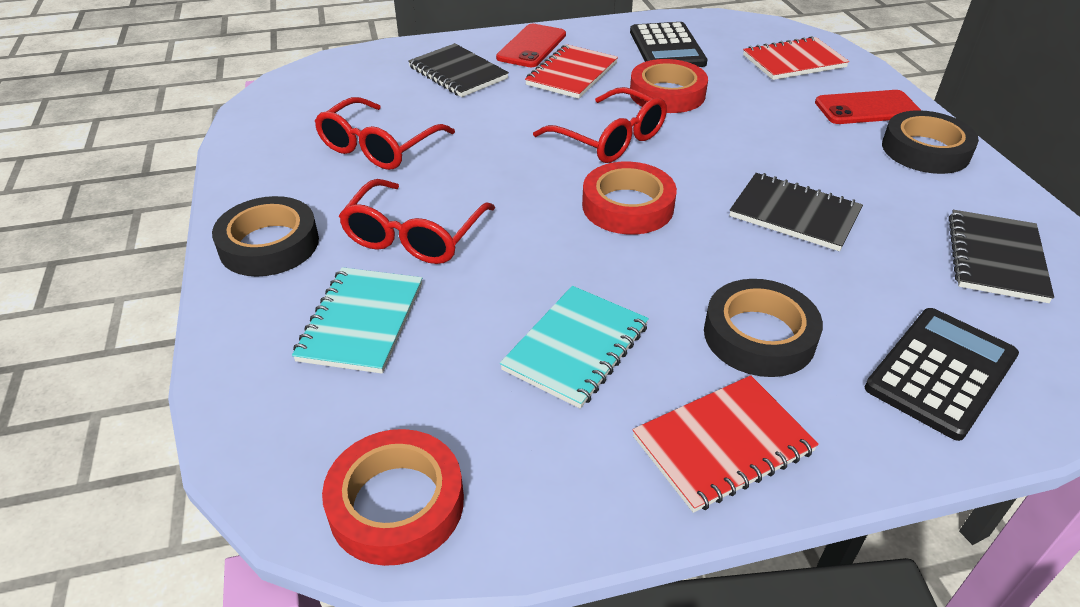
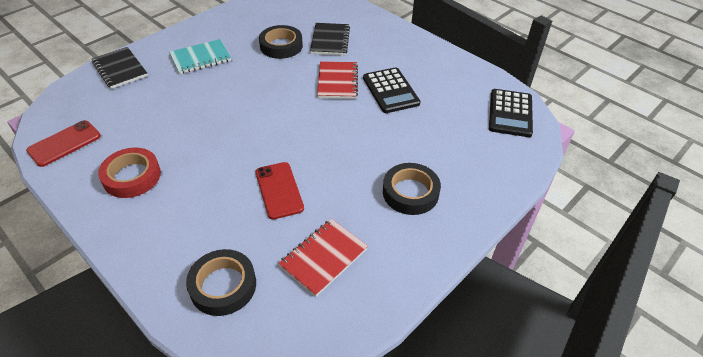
black notebook: 3 -> 2
red glasses: 3 -> 0
red notebook: 3 -> 2
red tape: 3 -> 1
turquoise notebook: 2 -> 1

